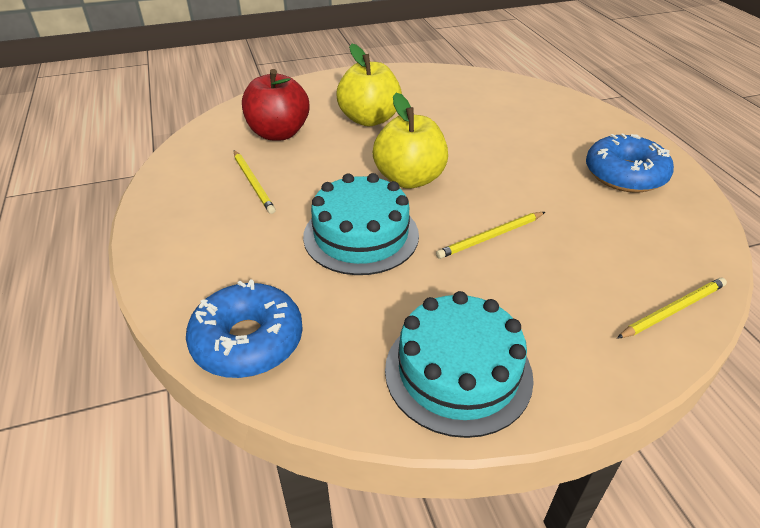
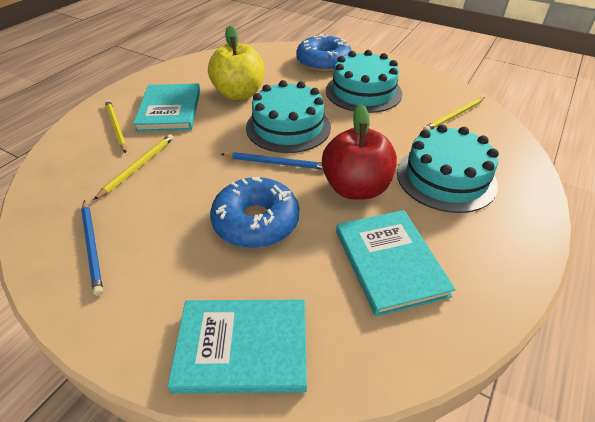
blue pencil: 0 -> 2
turquoise book: 0 -> 3
turquoise cake: 2 -> 3
yellow apple: 2 -> 1

